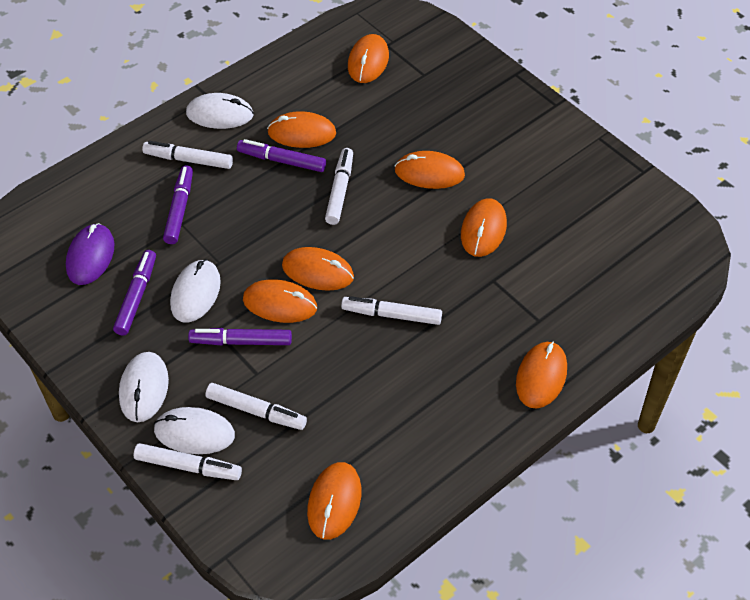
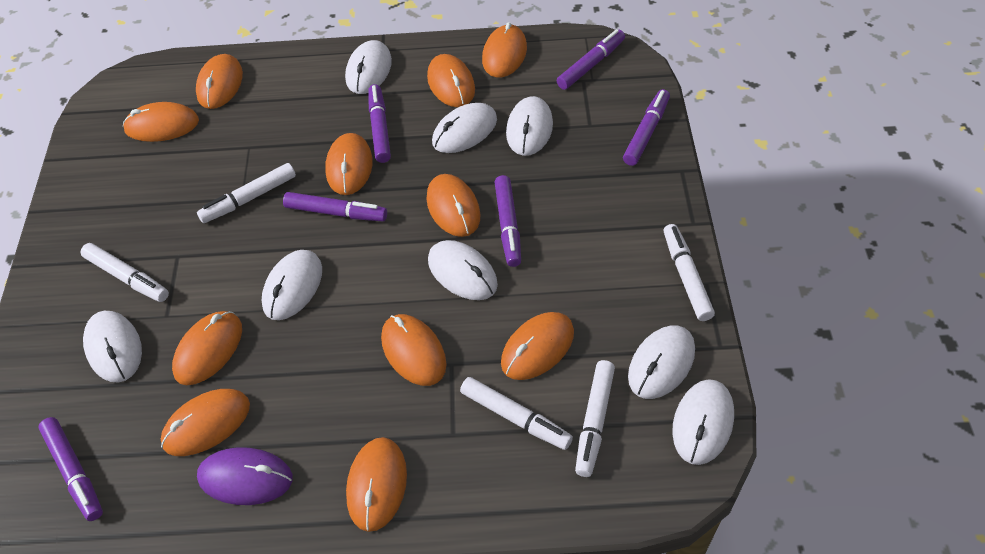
orange mouse: 8 -> 11
purple marker: 4 -> 6
white mouse: 4 -> 8

